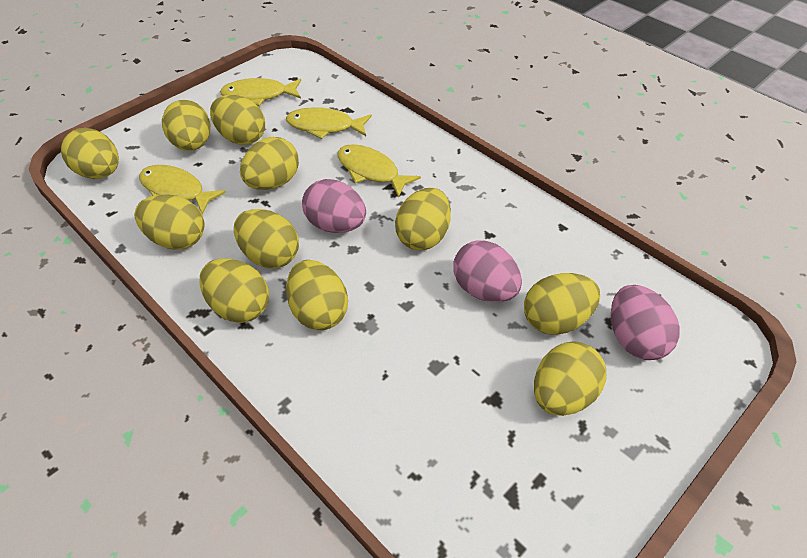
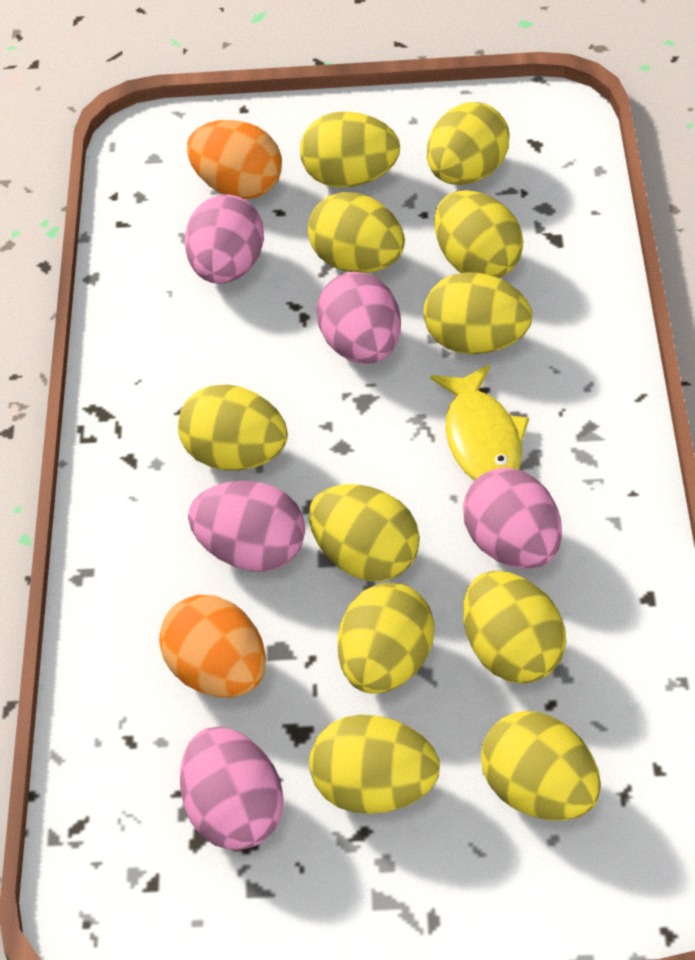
orange egg: 0 -> 2
pink egg: 3 -> 5
yellow fish: 4 -> 1

